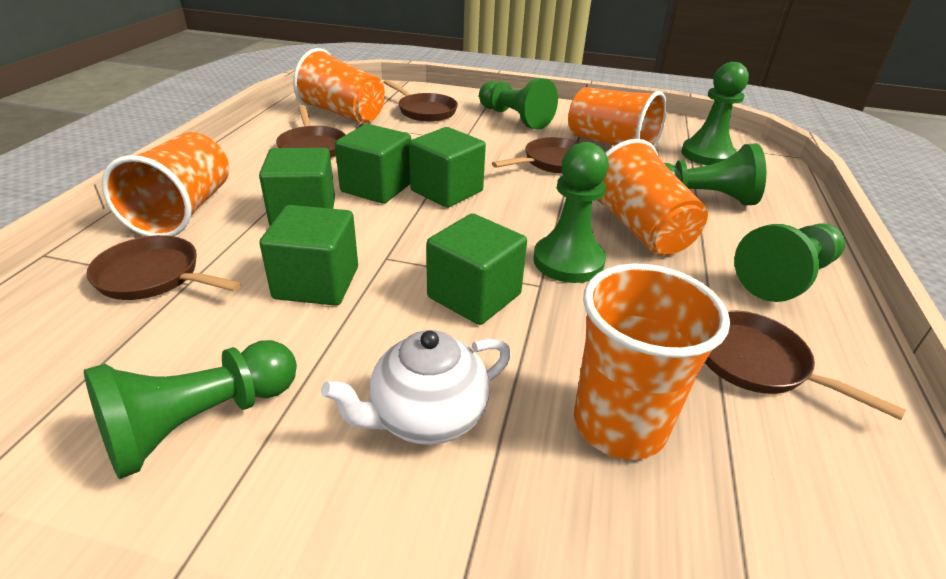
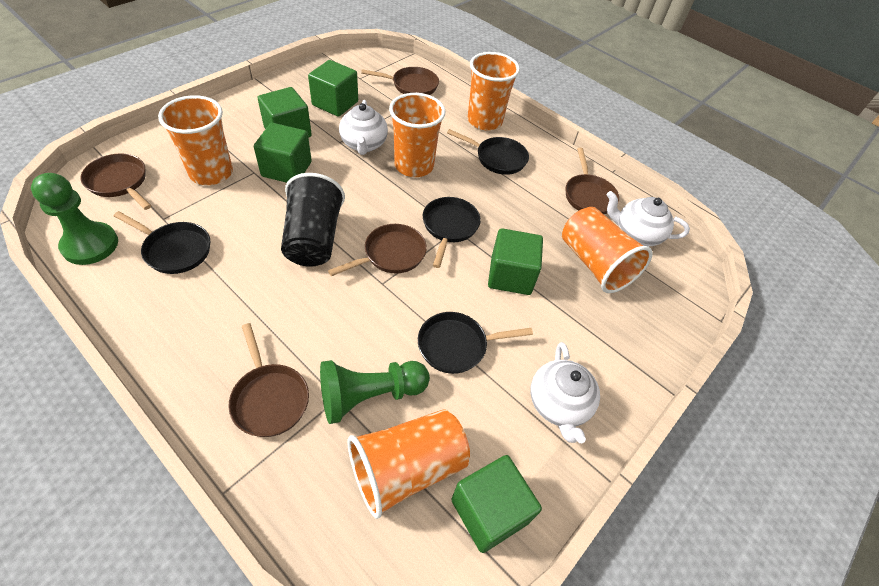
black cup: 0 -> 1
black pan: 0 -> 4
green pawn: 6 -> 2
white teapot: 1 -> 3

